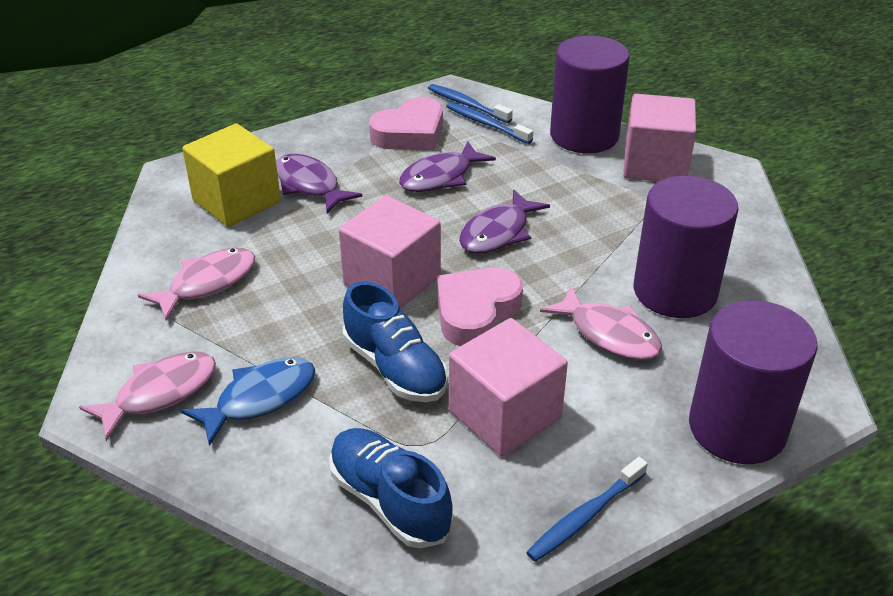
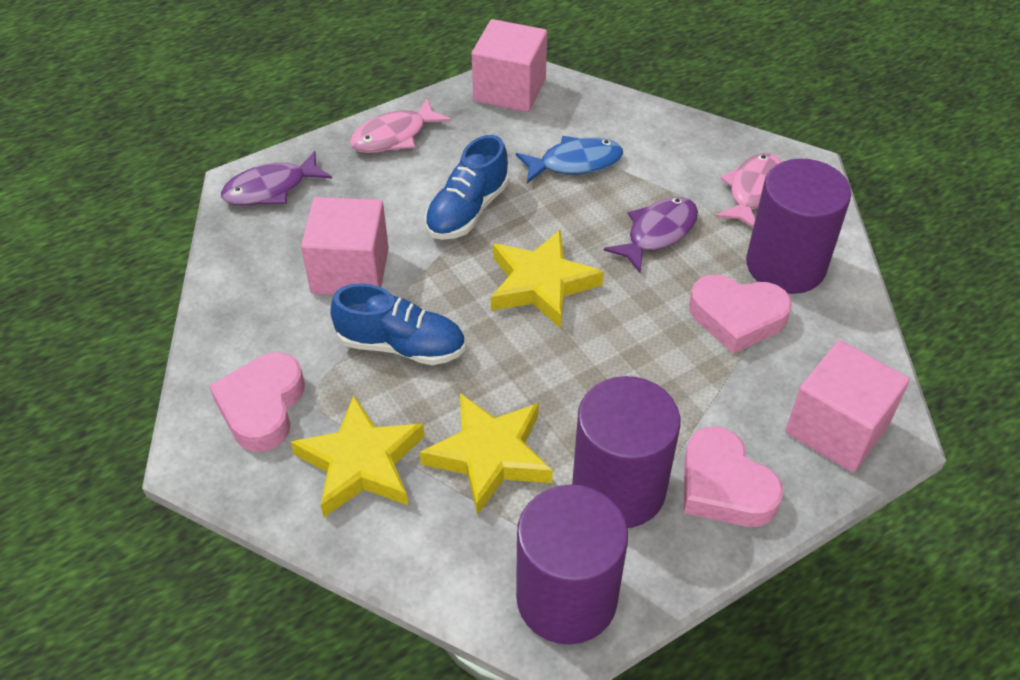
blue toothbrush: 3 -> 0
pink fish: 3 -> 2
pink heart: 2 -> 3
purple fish: 3 -> 2
yellow cube: 1 -> 0
yellow star: 0 -> 3

